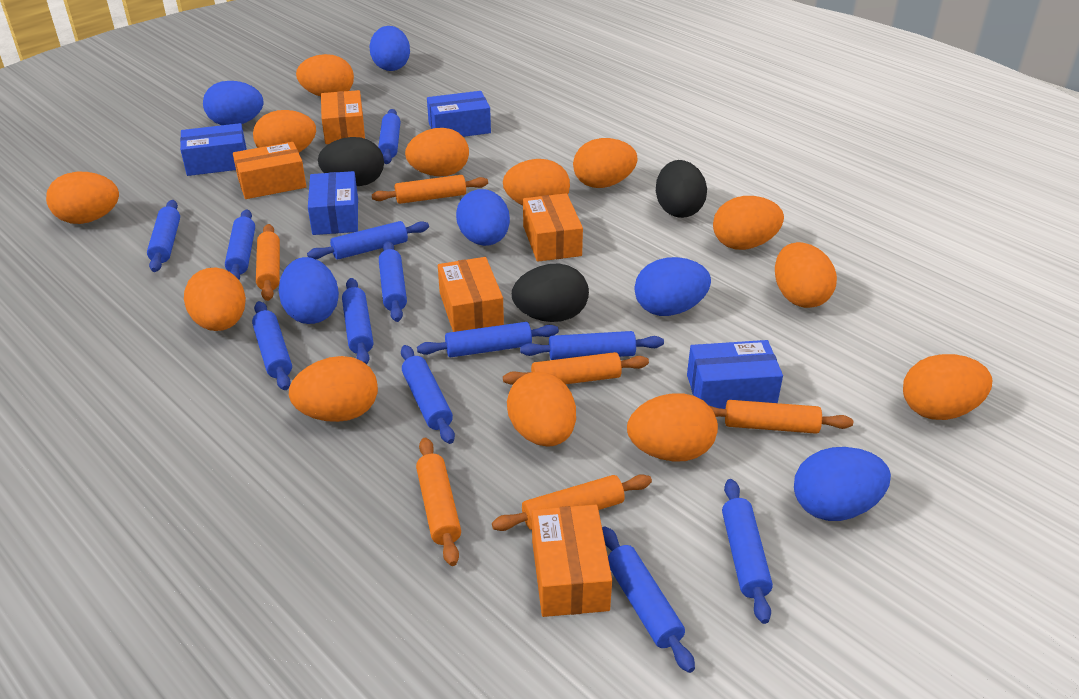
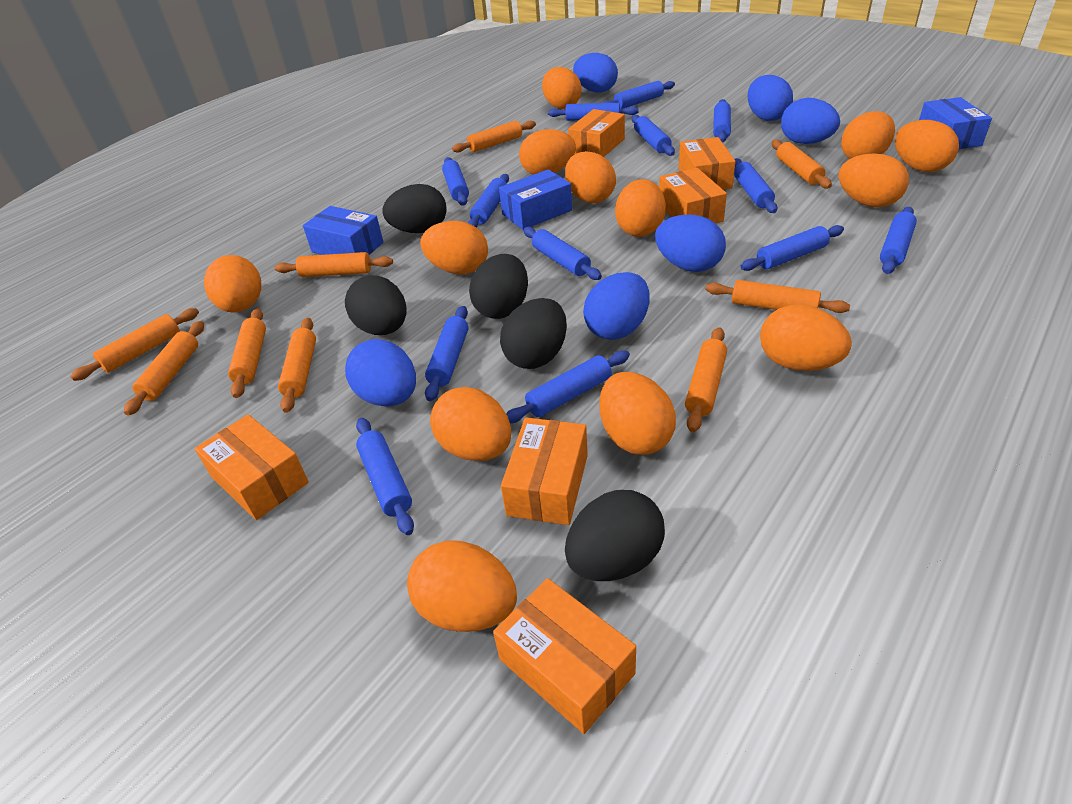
black egg: 3 -> 5
blue box: 4 -> 3
blue rolling pin: 12 -> 13
orange box: 5 -> 6
orange rolling pin: 6 -> 9

